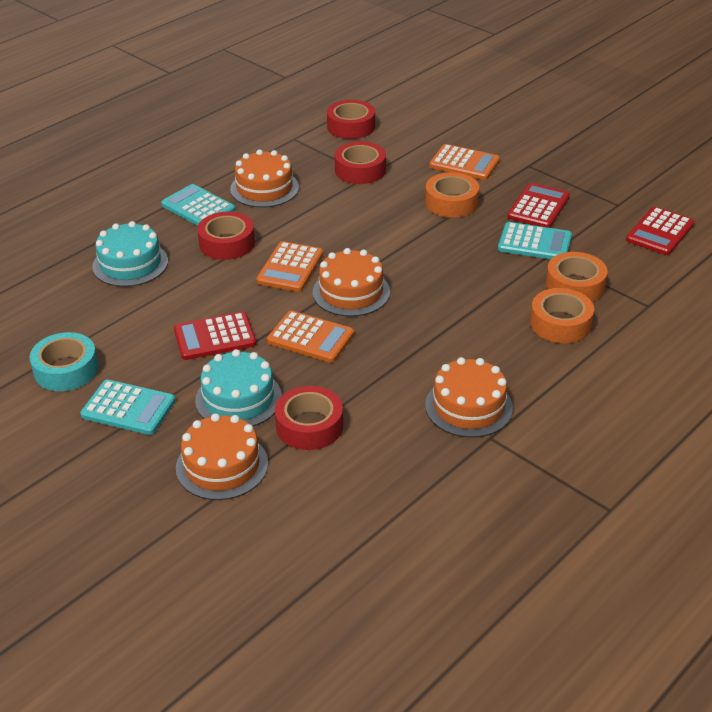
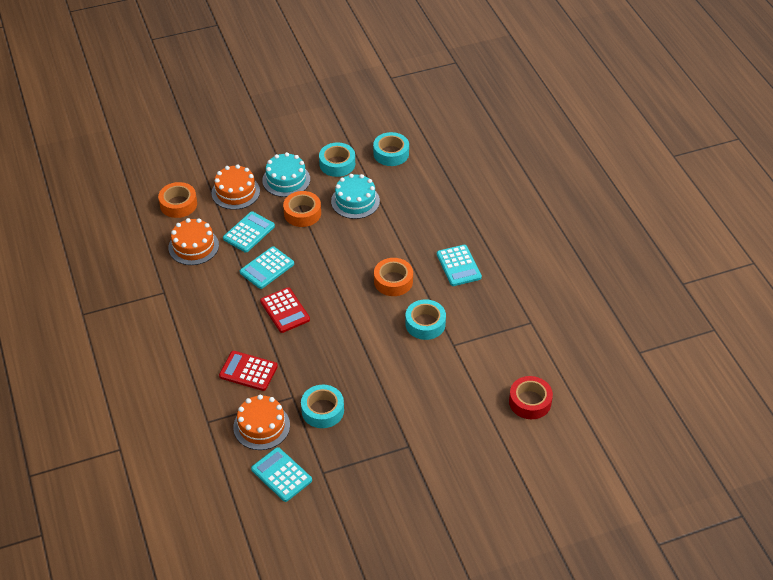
orange cake: 4 -> 3
orange calculator: 3 -> 0
red calculator: 3 -> 2
red tape: 4 -> 1
turquoise calculator: 3 -> 4
turquoise tape: 1 -> 4

